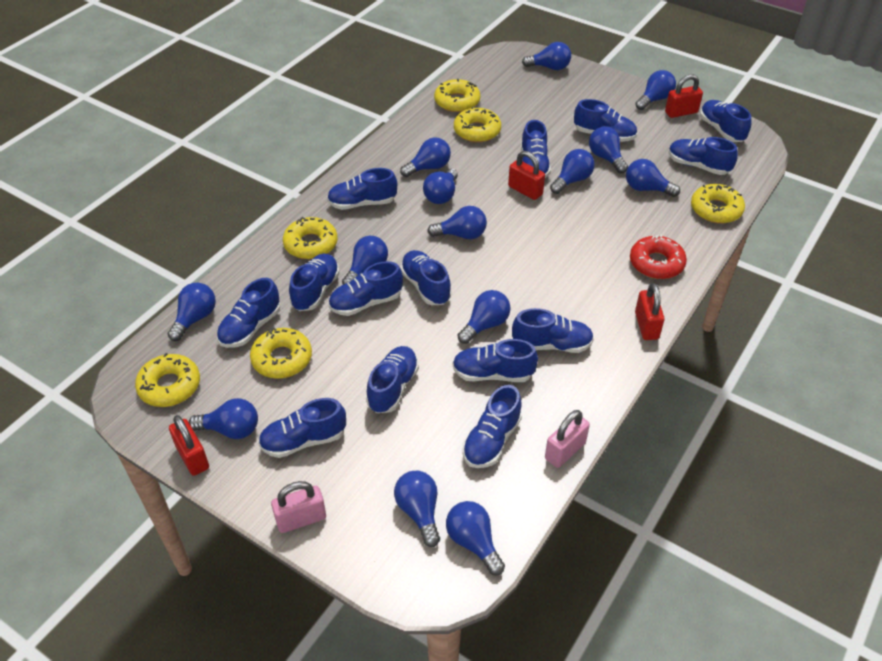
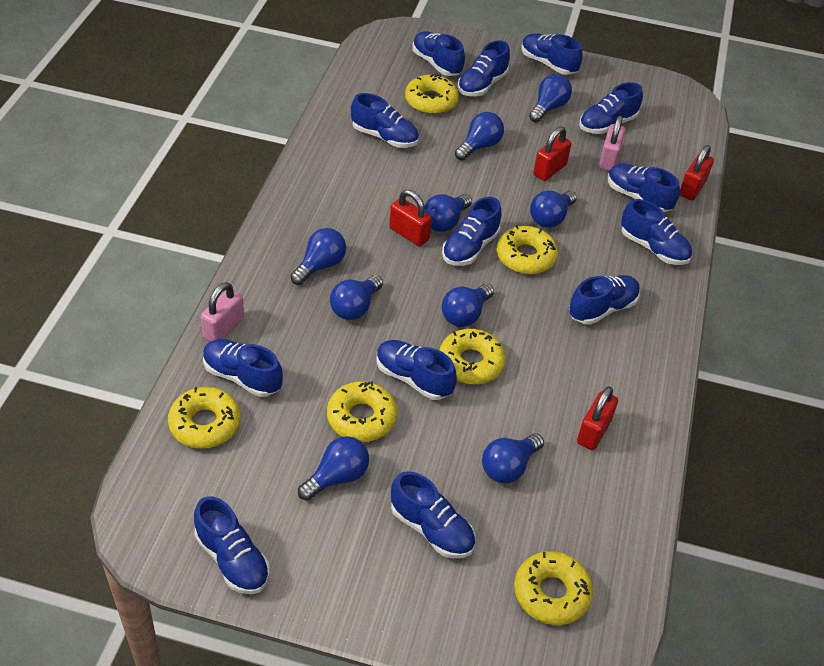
blue light bulb: 14 -> 9
blue shoe: 14 -> 13
red donut: 1 -> 0

